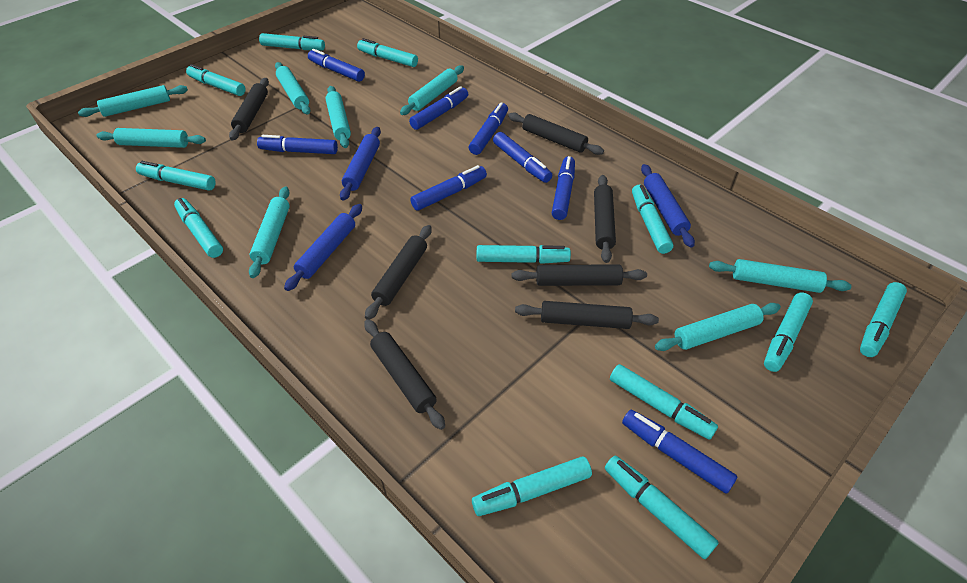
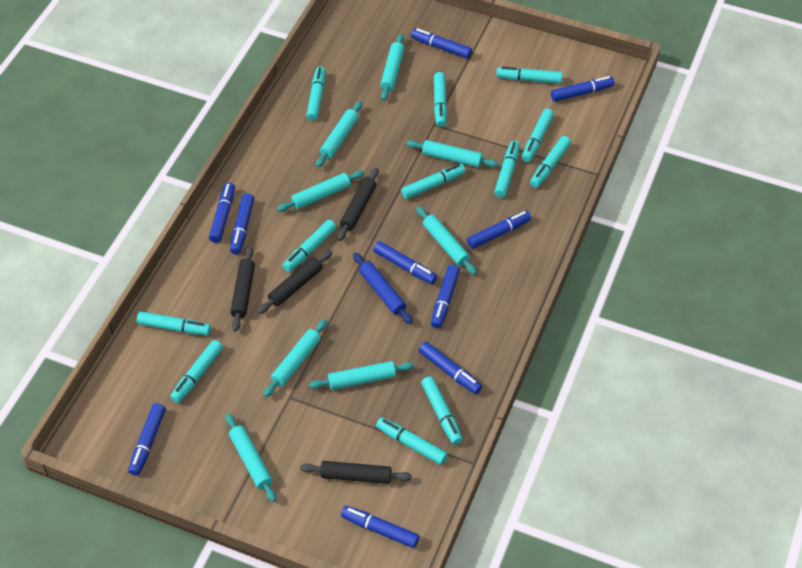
black rolling pin: 7 -> 4
blue marker: 8 -> 10
blue rolling pin: 3 -> 1

